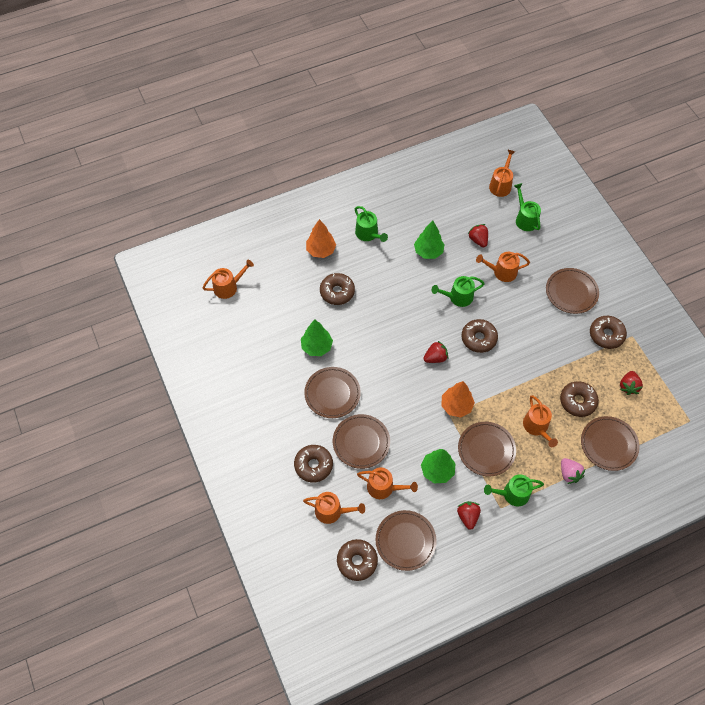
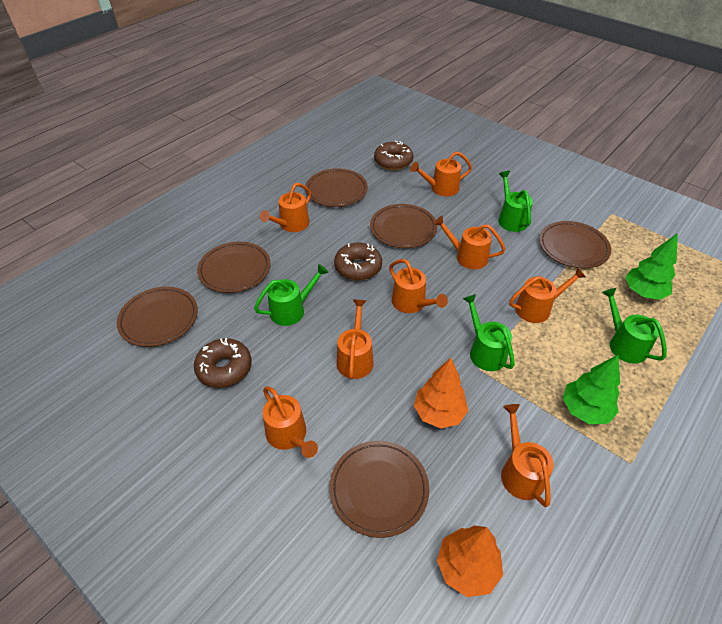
brown donut: 6 -> 3
green tree: 3 -> 2
orange watering can: 6 -> 8
pink strawberry: 1 -> 0
red strawberry: 4 -> 0

